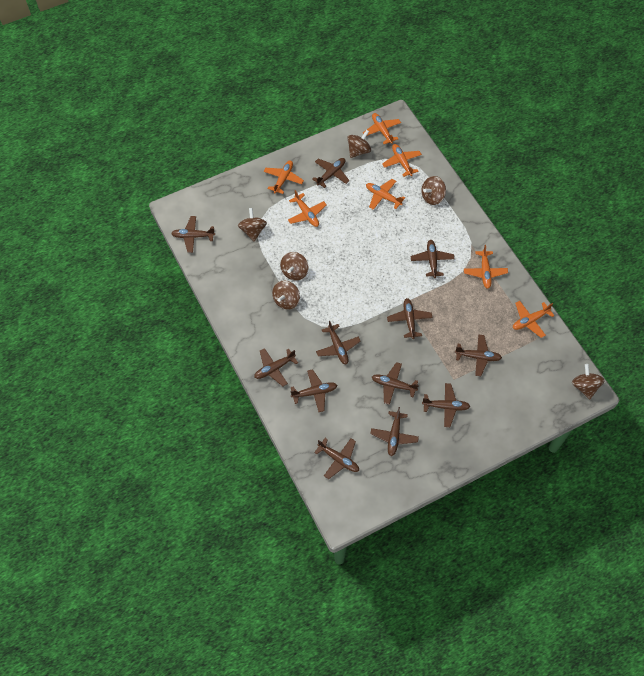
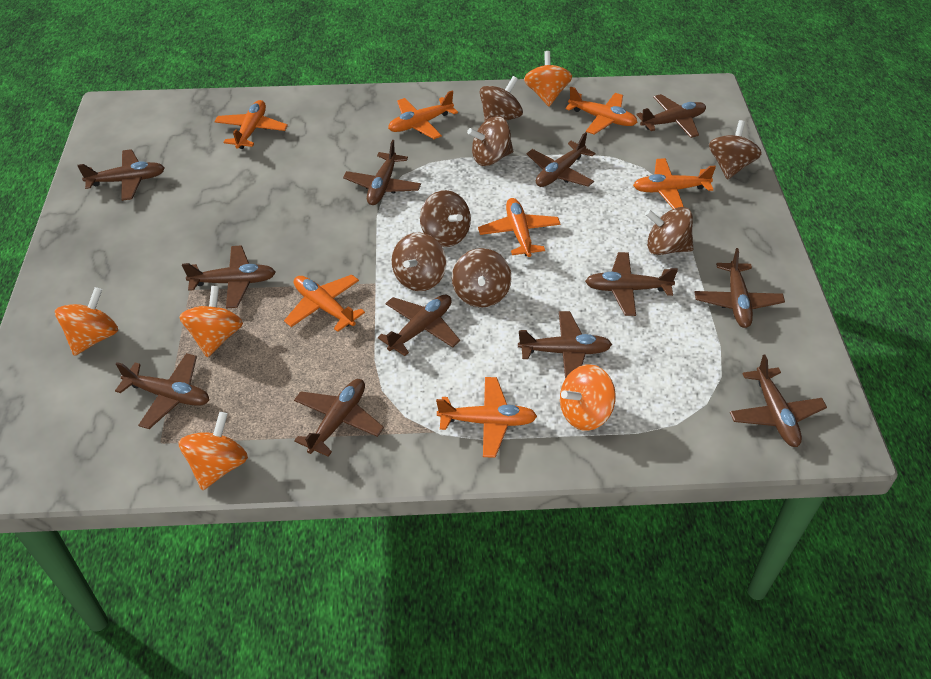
brown spinning top: 6 -> 7
orange spinning top: 0 -> 5

